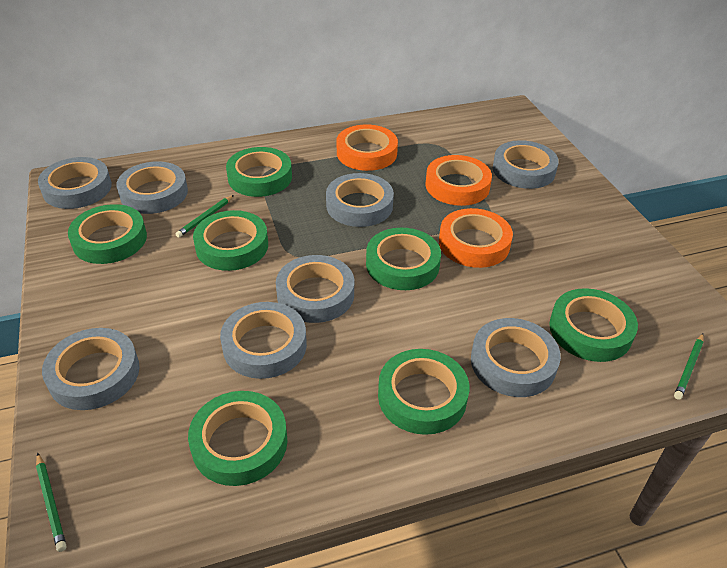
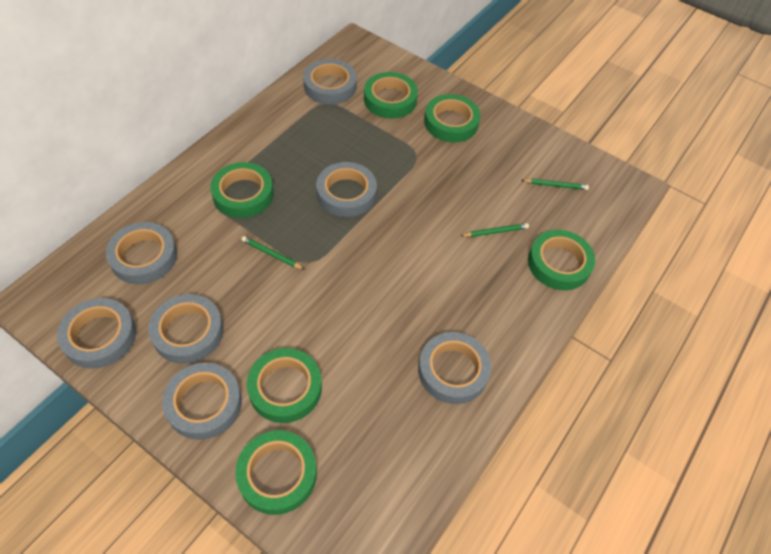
green tape: 7 -> 6
grey tape: 8 -> 7
orange tape: 3 -> 0

